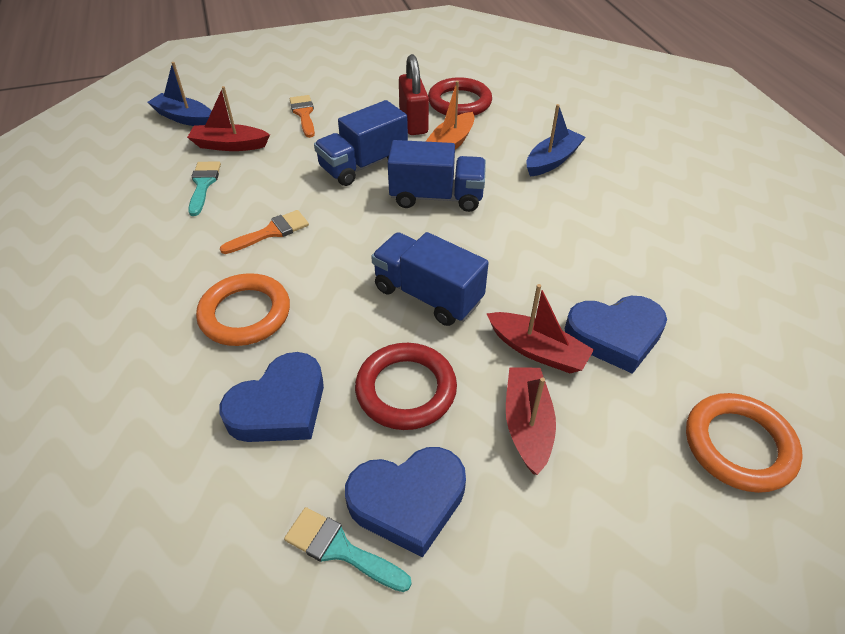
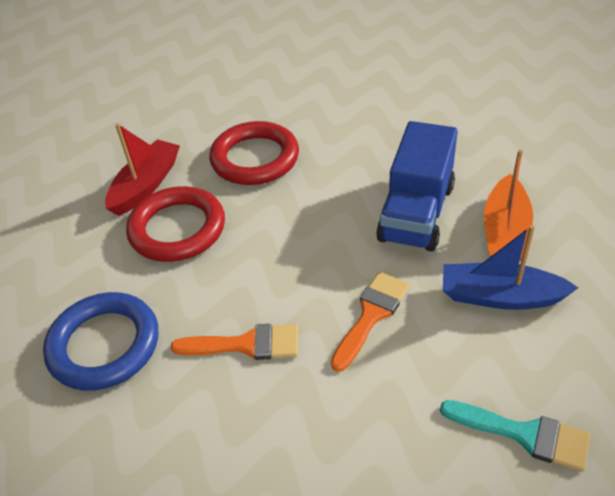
blue boat: 2 -> 1
blue heart: 3 -> 0
blue ring: 0 -> 1
blue truck: 3 -> 1
orange ring: 2 -> 0
red boat: 3 -> 1
red padlock: 1 -> 0
turquoise brush: 2 -> 1

